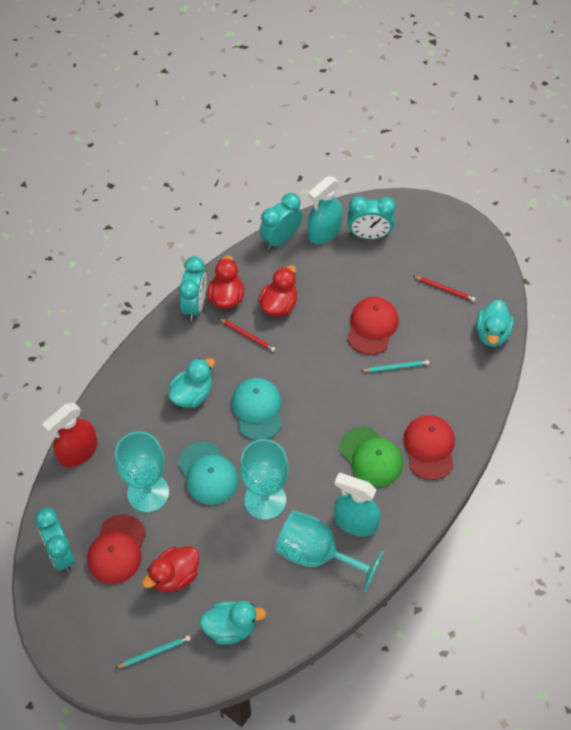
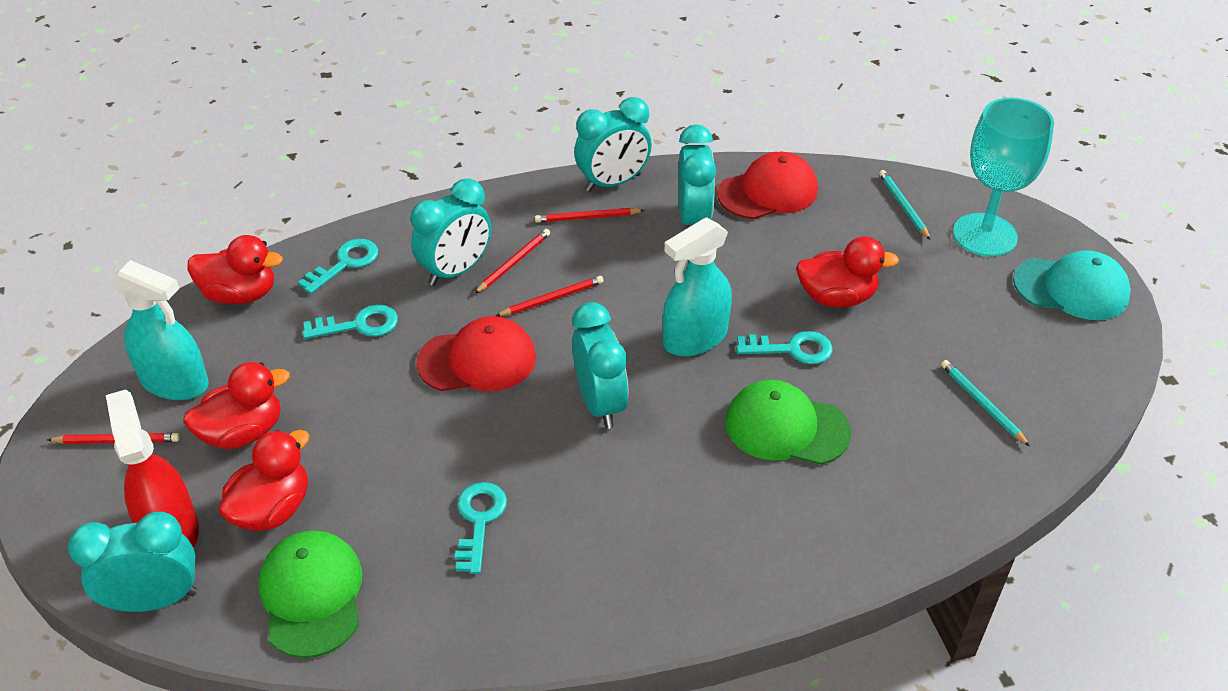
green cap: 1 -> 2
red cap: 3 -> 2
red duck: 3 -> 4
red pencil: 2 -> 4
turquoise cap: 2 -> 1
turquoise clock: 4 -> 5
turquoise duck: 3 -> 0
turquoise goblet: 3 -> 1
turquoise key: 0 -> 4

